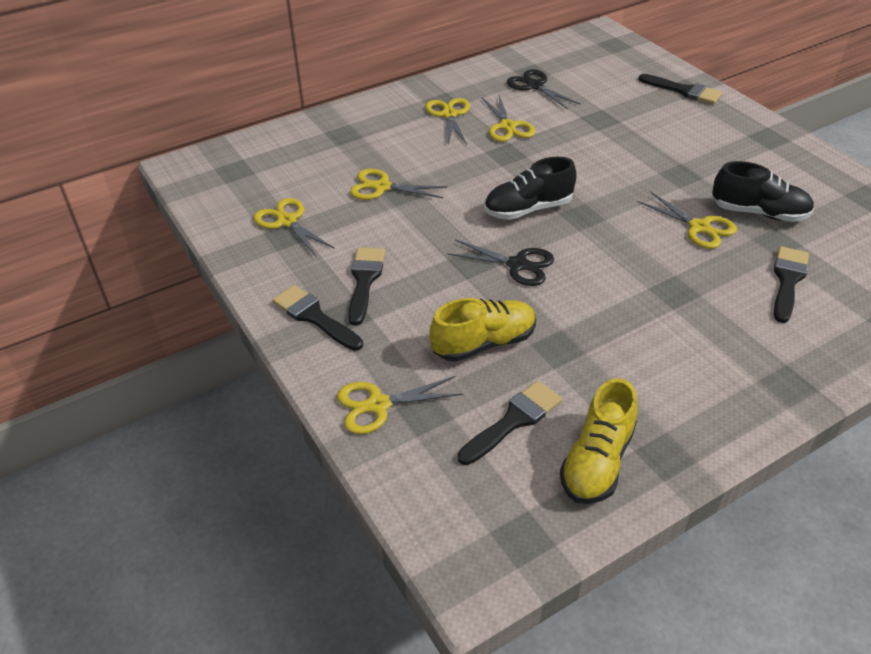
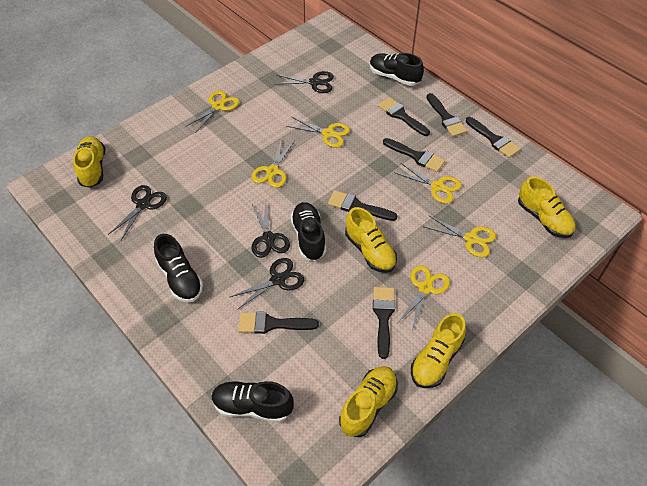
black brush: 5 -> 7
black scissors: 2 -> 4
black shoe: 2 -> 4
yellow shoe: 2 -> 5

